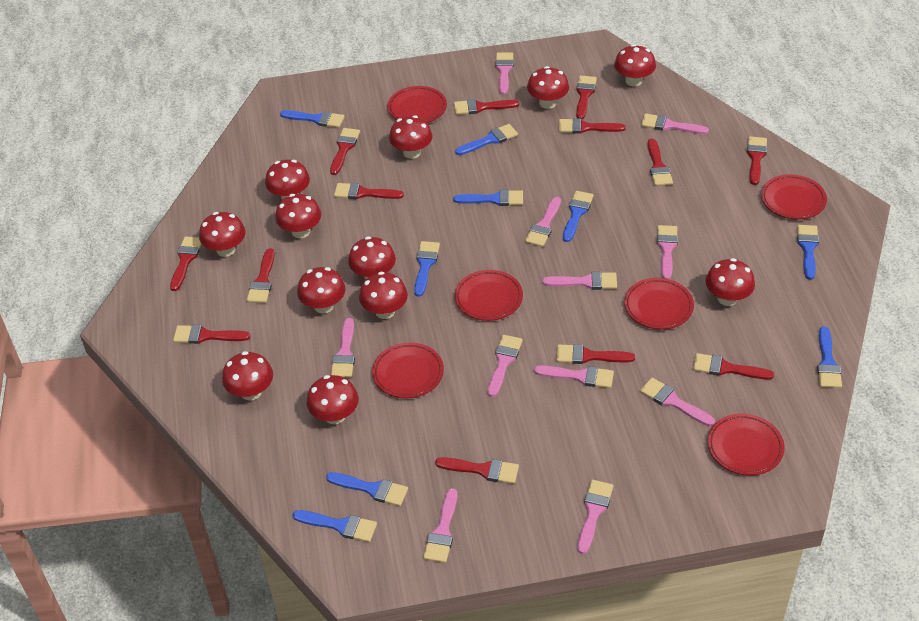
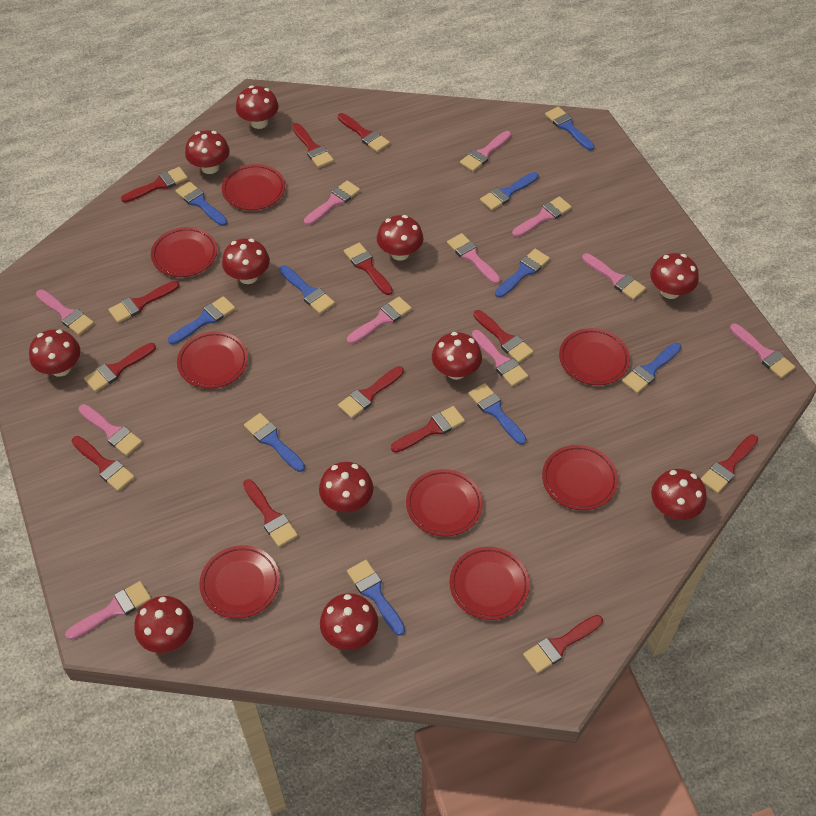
blue brush: 9 -> 10
red mushroom: 12 -> 11
red plate: 6 -> 8

